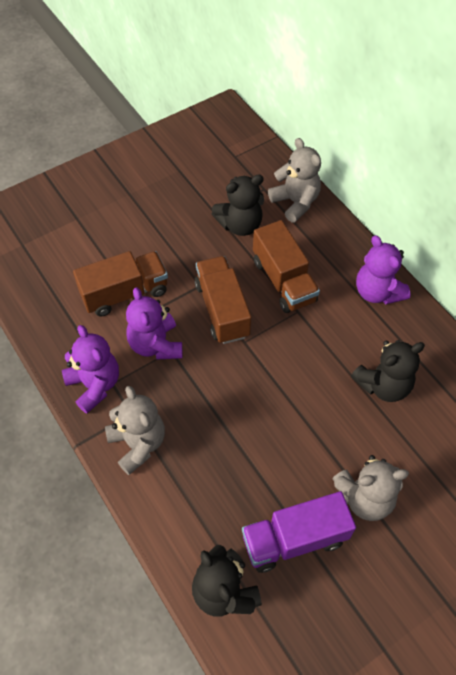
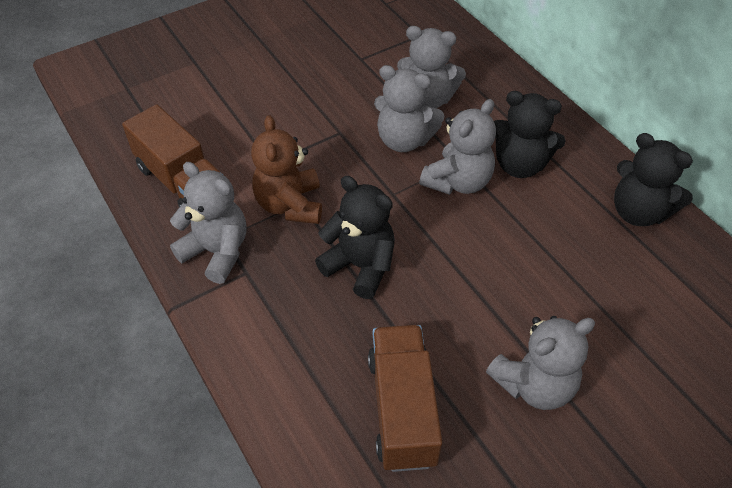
brown teddy bear: 0 -> 1
brown truck: 3 -> 2
grey teddy bear: 3 -> 5
purple teddy bear: 3 -> 0
purple truck: 1 -> 0

